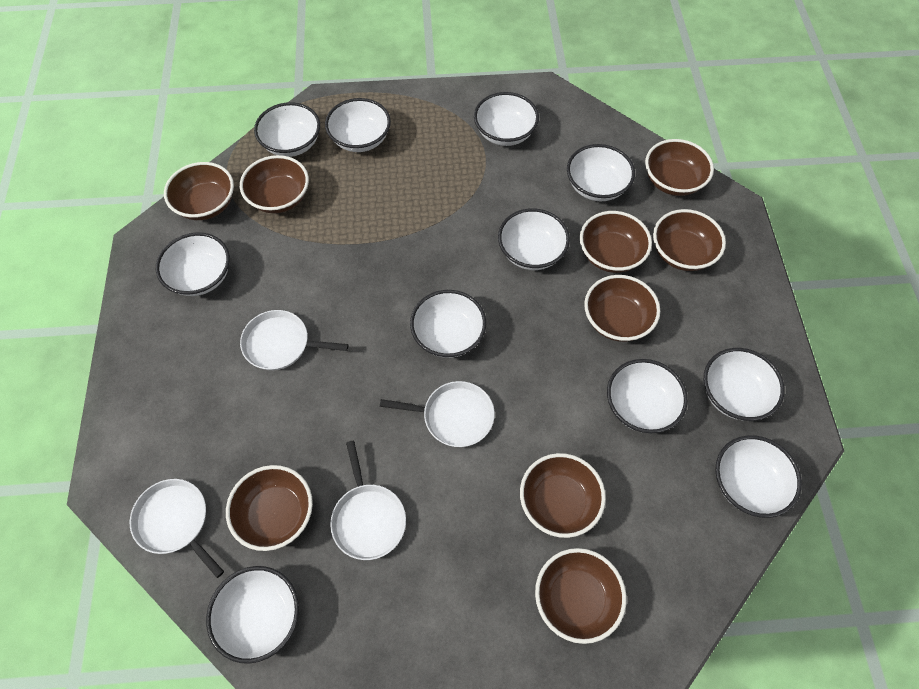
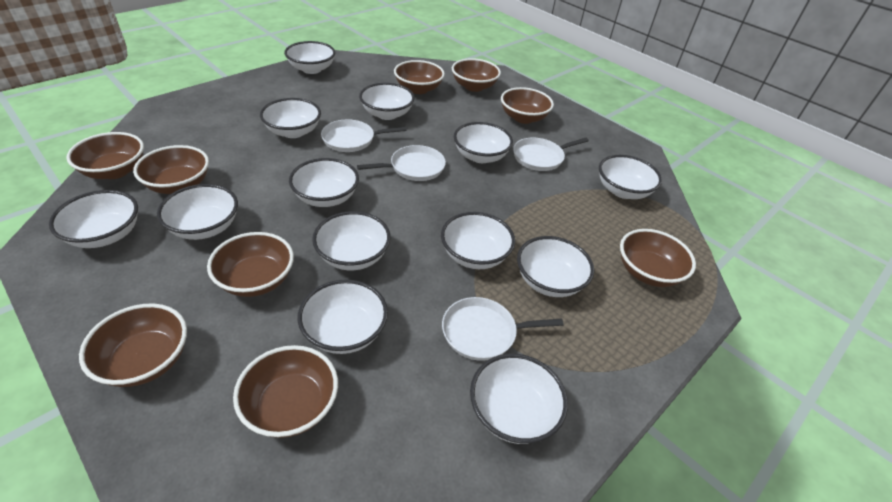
white bowl: 11 -> 13

